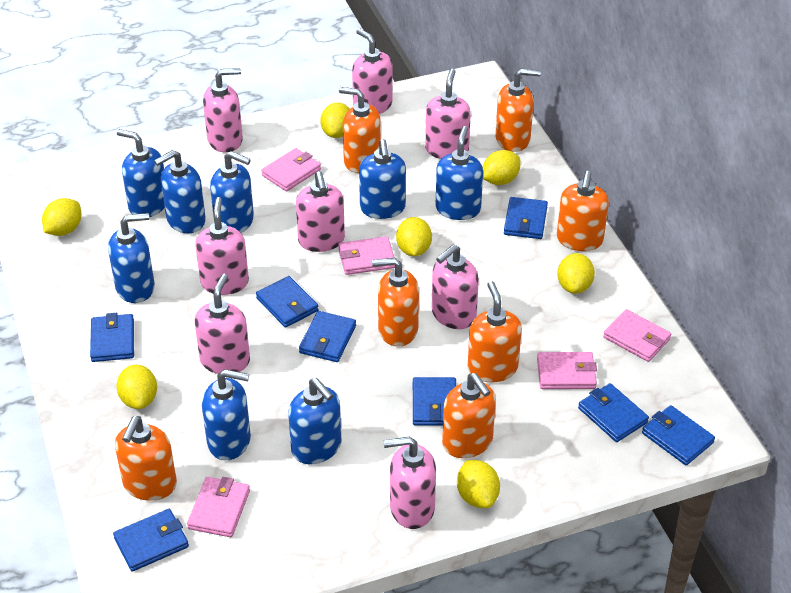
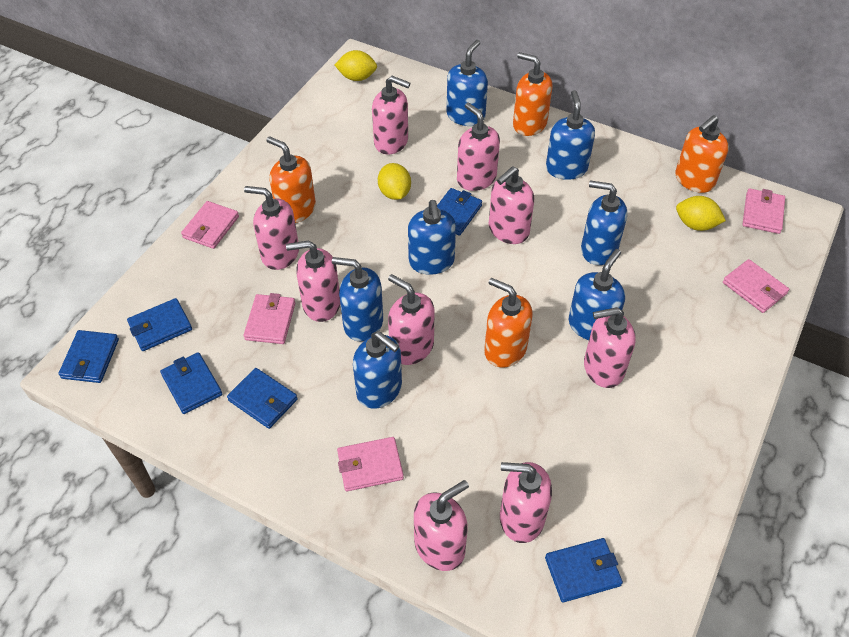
blue soap dispenser: 8 -> 7
blue wallet: 8 -> 6
orange soap dispenser: 7 -> 4
pink soap dispenser: 8 -> 9
yellow lemon: 7 -> 3

